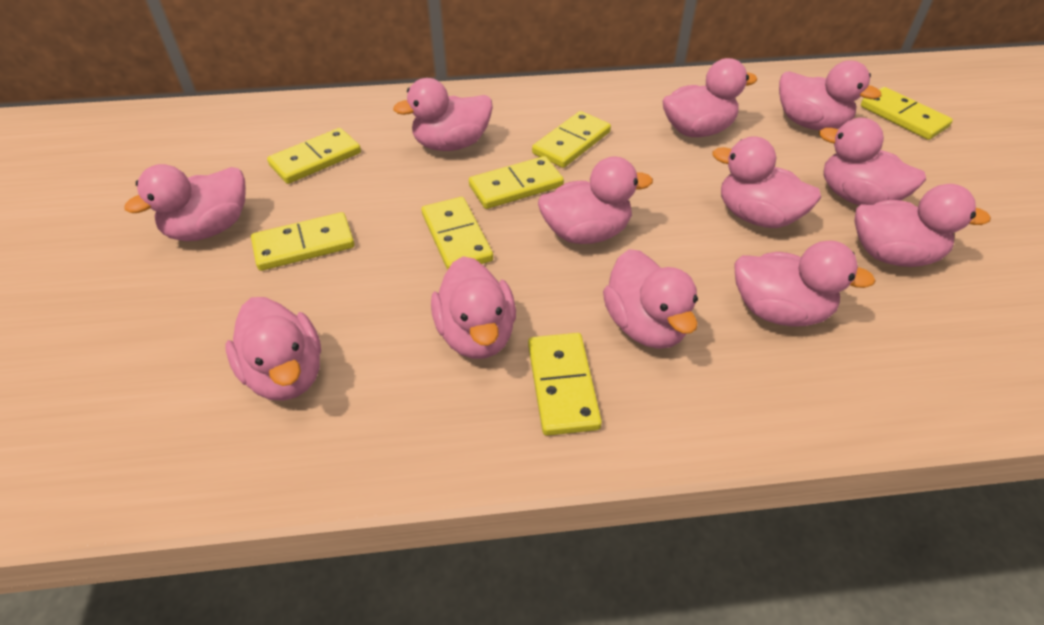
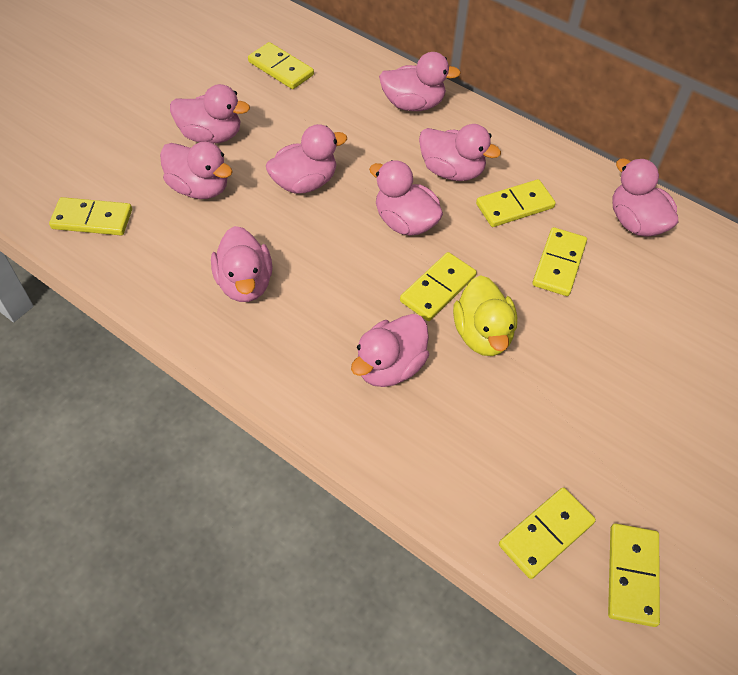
pink duck: 12 -> 9
yellow duck: 0 -> 1

